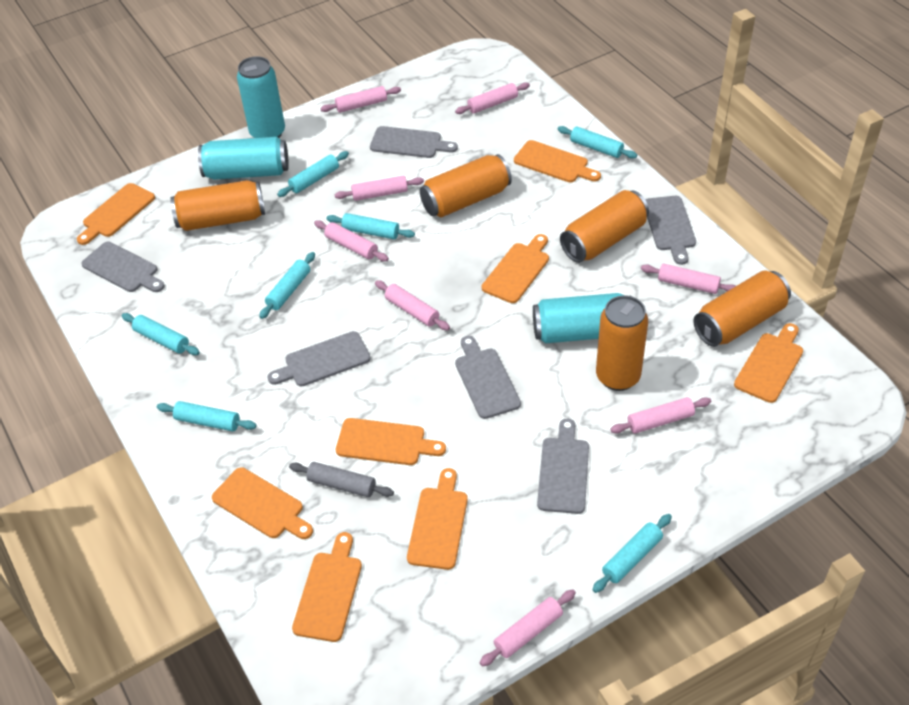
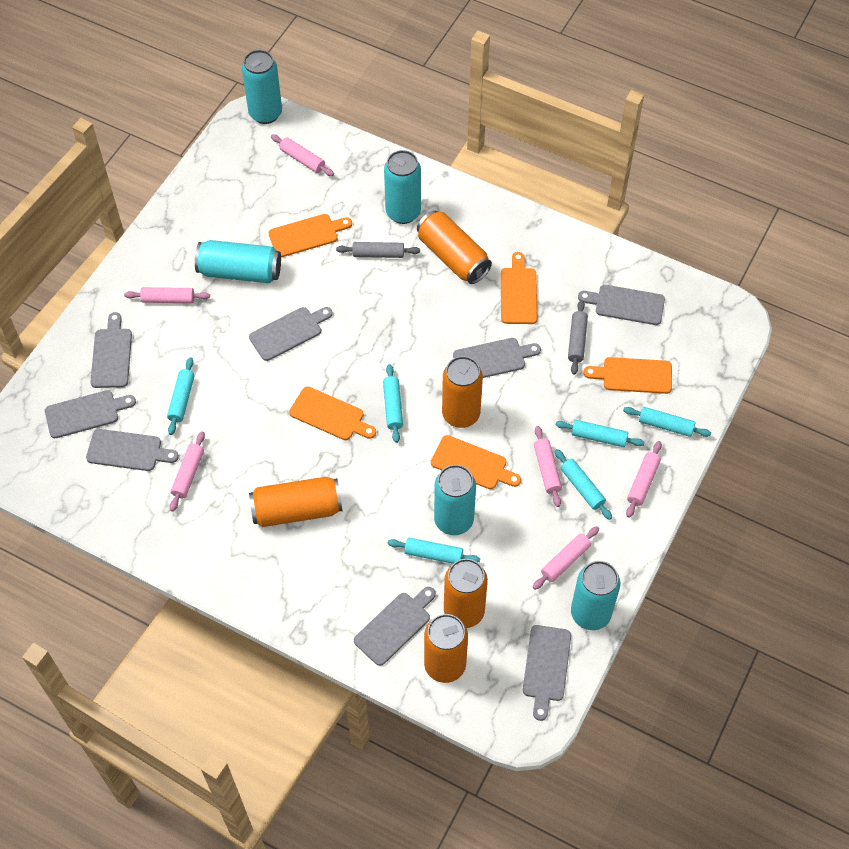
grey cutting board: 6 -> 8
grey rolling pin: 1 -> 2
orange cutting board: 8 -> 5
pink rolling pin: 8 -> 6
turquoise can: 3 -> 5
turquoise rolling pin: 7 -> 6

